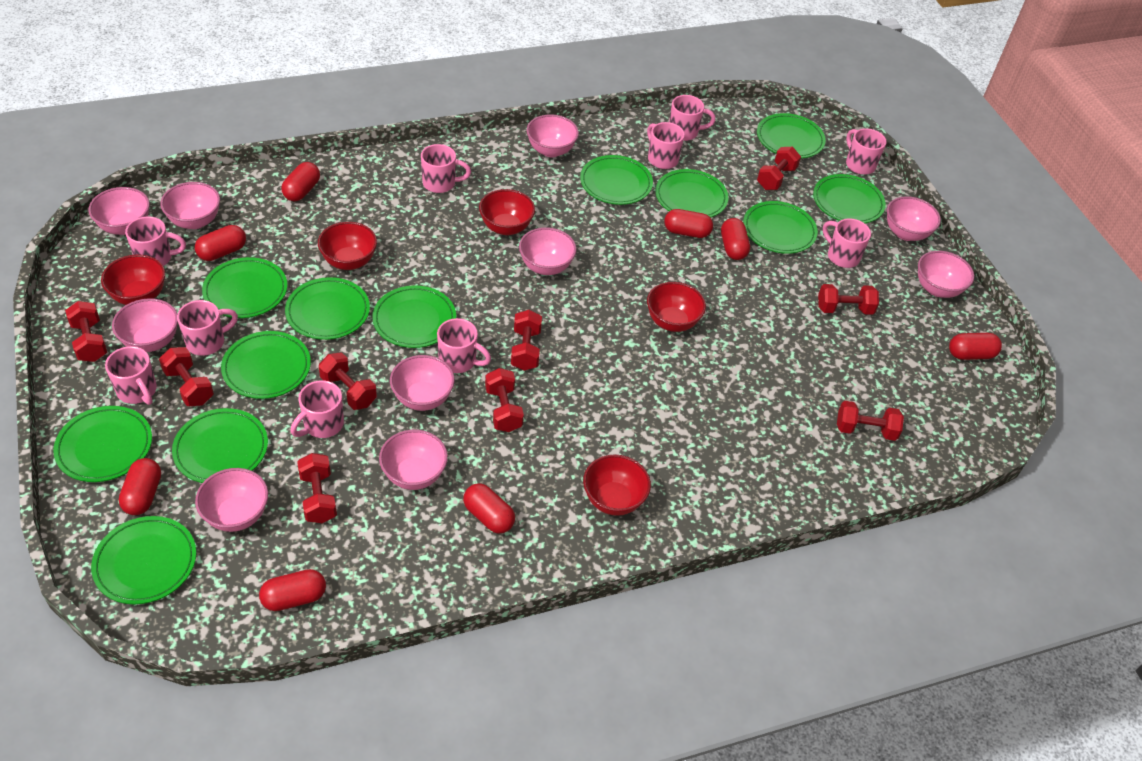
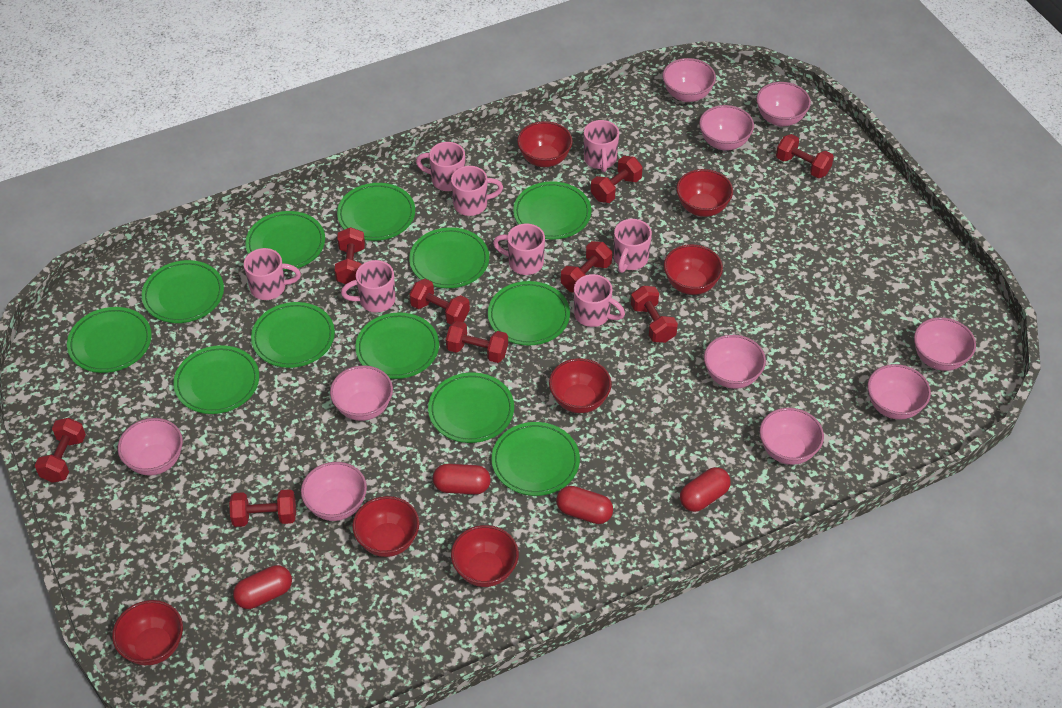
pink mug: 10 -> 8
red bowl: 5 -> 7
red capsule: 8 -> 4

